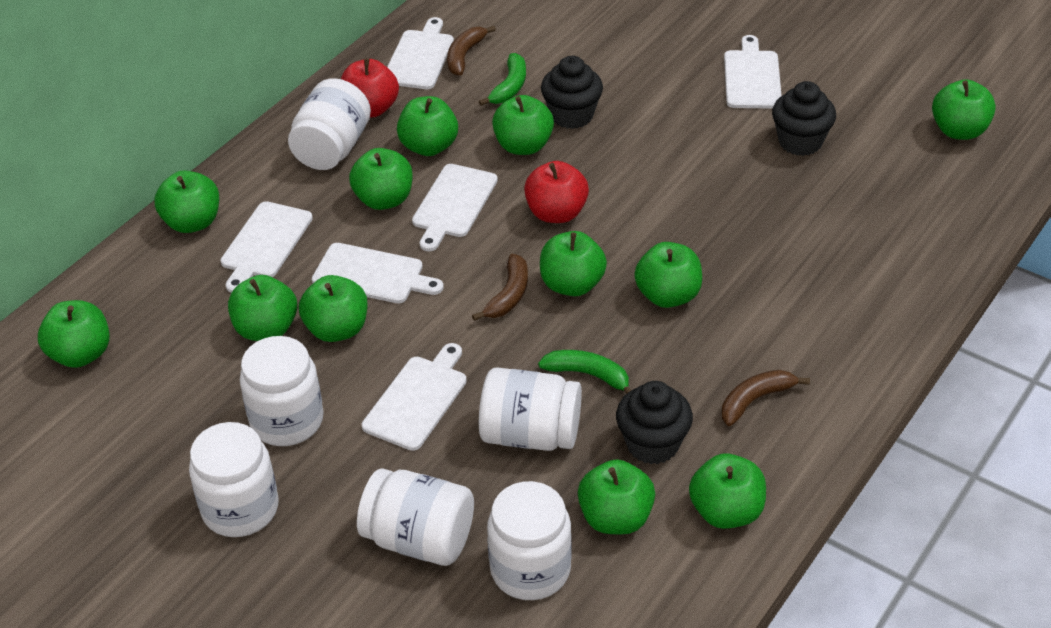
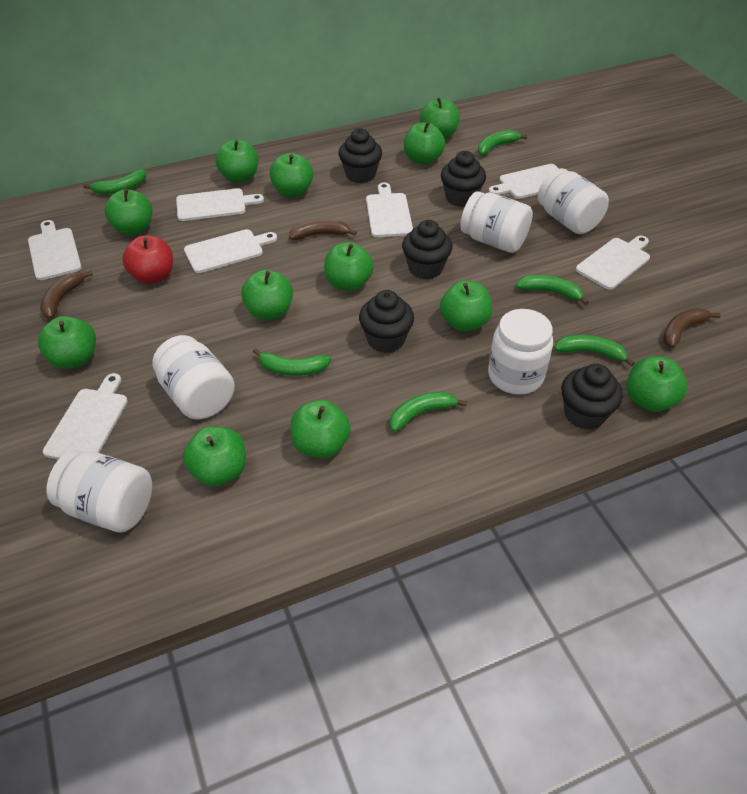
black cupcake: 3 -> 5
green banana: 2 -> 6
red apple: 2 -> 1
white cutting board: 6 -> 7
white jar: 6 -> 5

